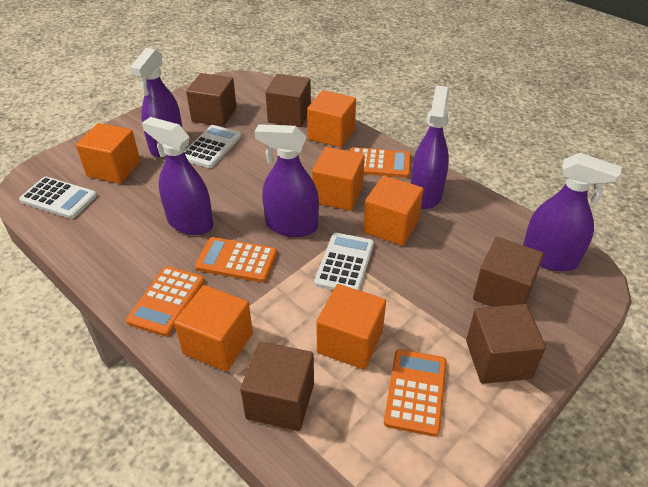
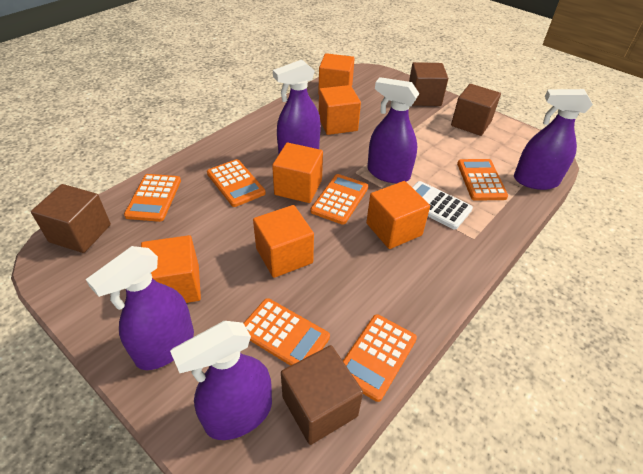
brown cube: 5 -> 4
orange calculator: 4 -> 6
white calculator: 3 -> 1

